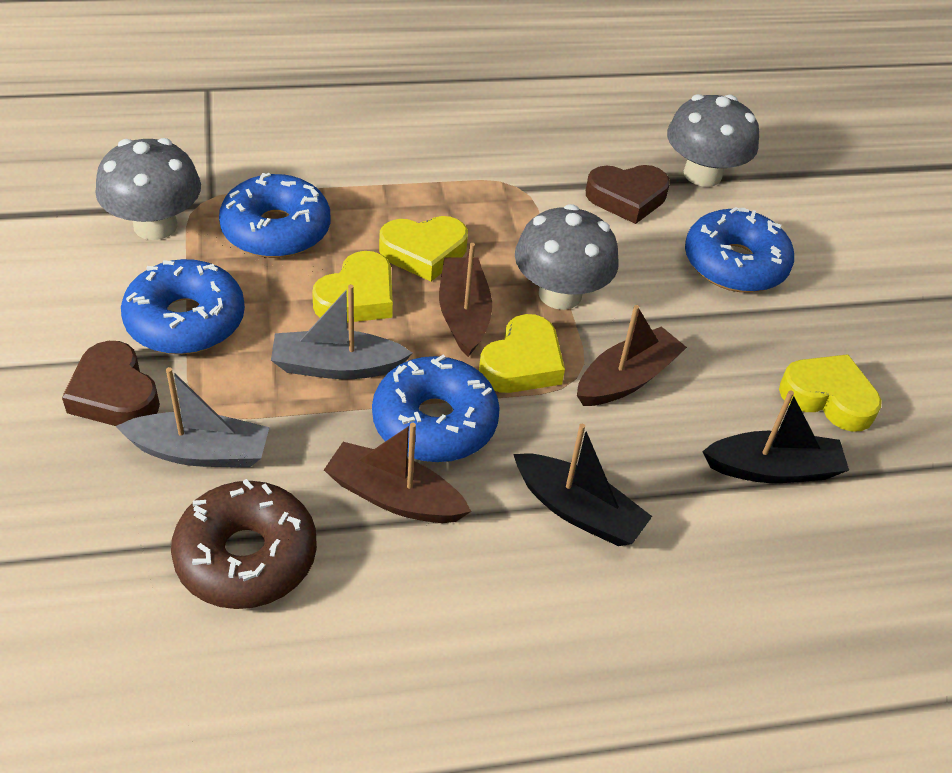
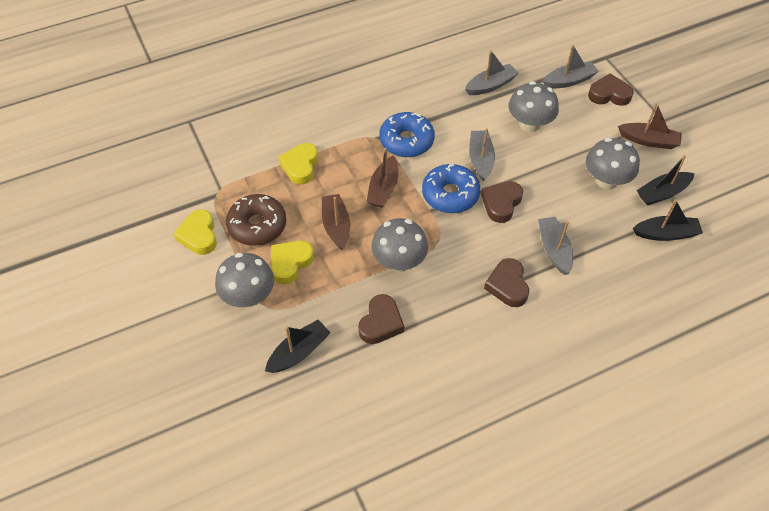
black boat: 2 -> 3
blue donut: 4 -> 2
brown heart: 2 -> 4
grey boat: 2 -> 4
grey mushroom: 3 -> 4
yellow heart: 4 -> 3

